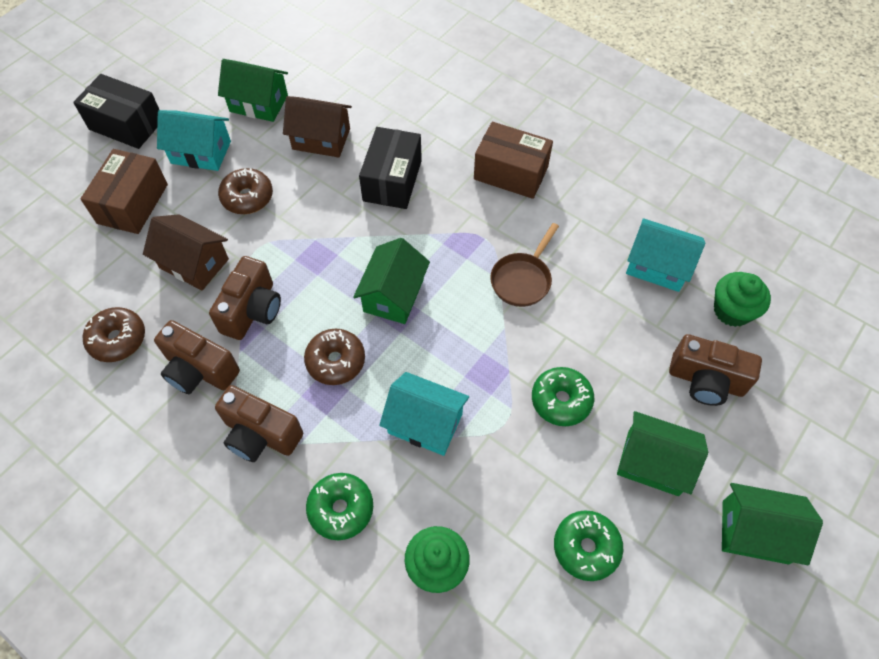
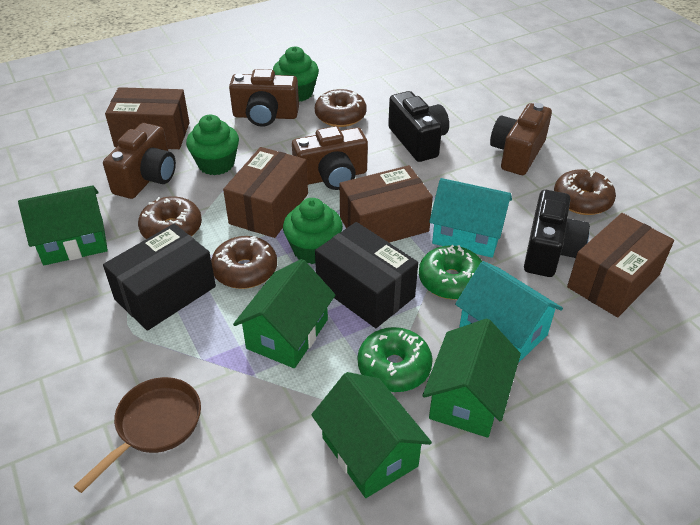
black camera: 0 -> 2
brown box: 2 -> 4
brown donut: 3 -> 4
brown house: 2 -> 0
green cupcake: 2 -> 3
green donut: 3 -> 2
turquoise house: 3 -> 2

